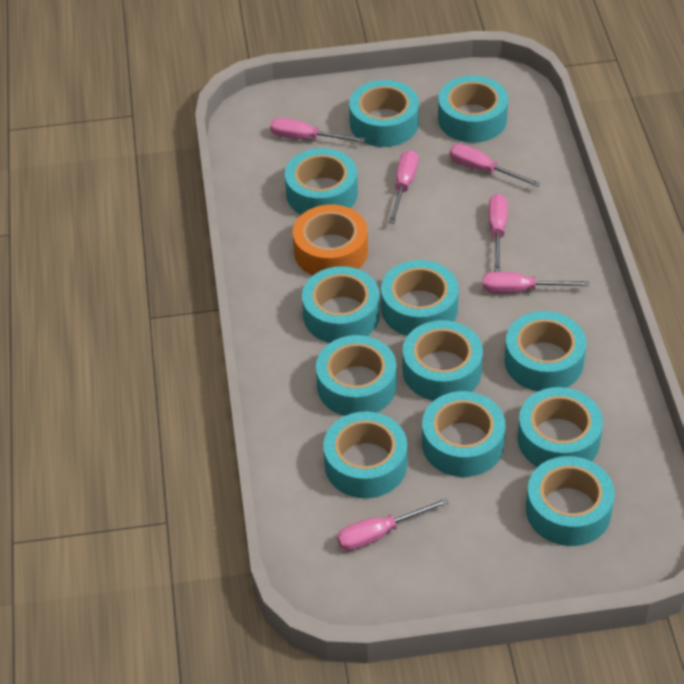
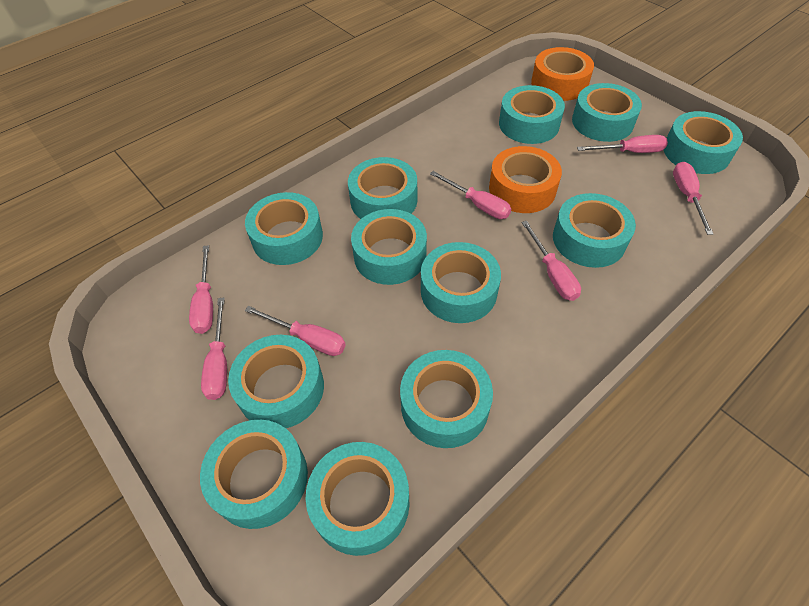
orange tape: 1 -> 2
pink screwdriver: 6 -> 7

